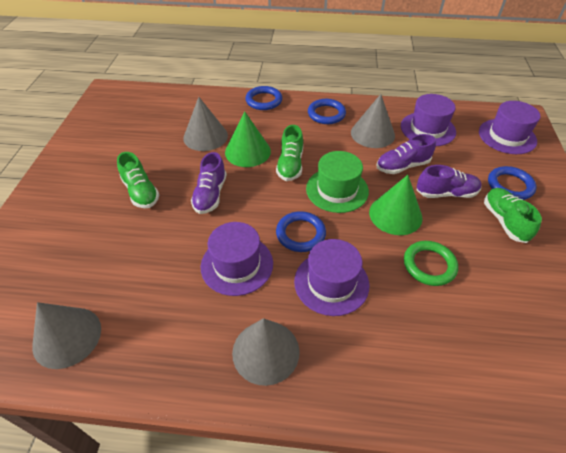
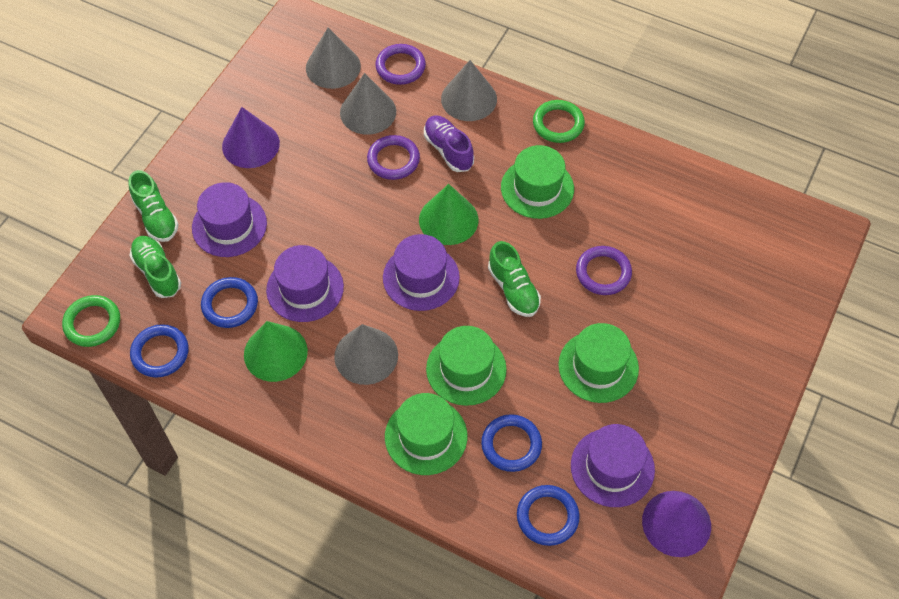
green hat: 1 -> 4
green ring: 1 -> 2
purple cone: 0 -> 2
purple ring: 0 -> 3
purple shoe: 3 -> 1

